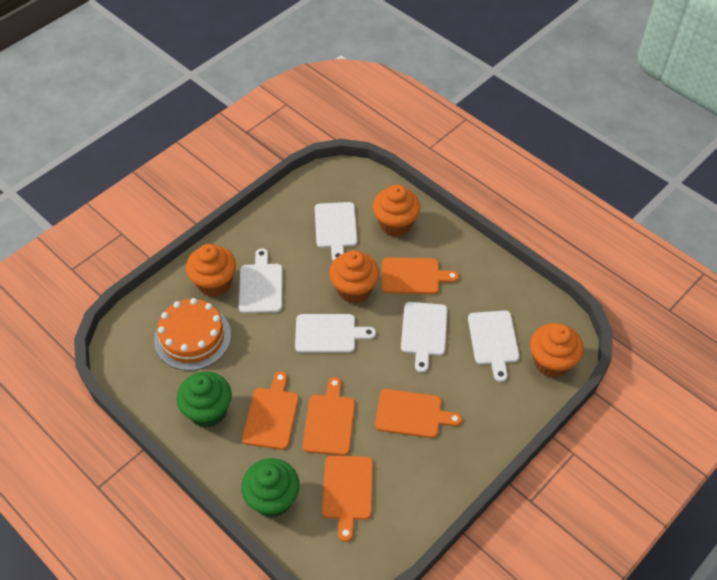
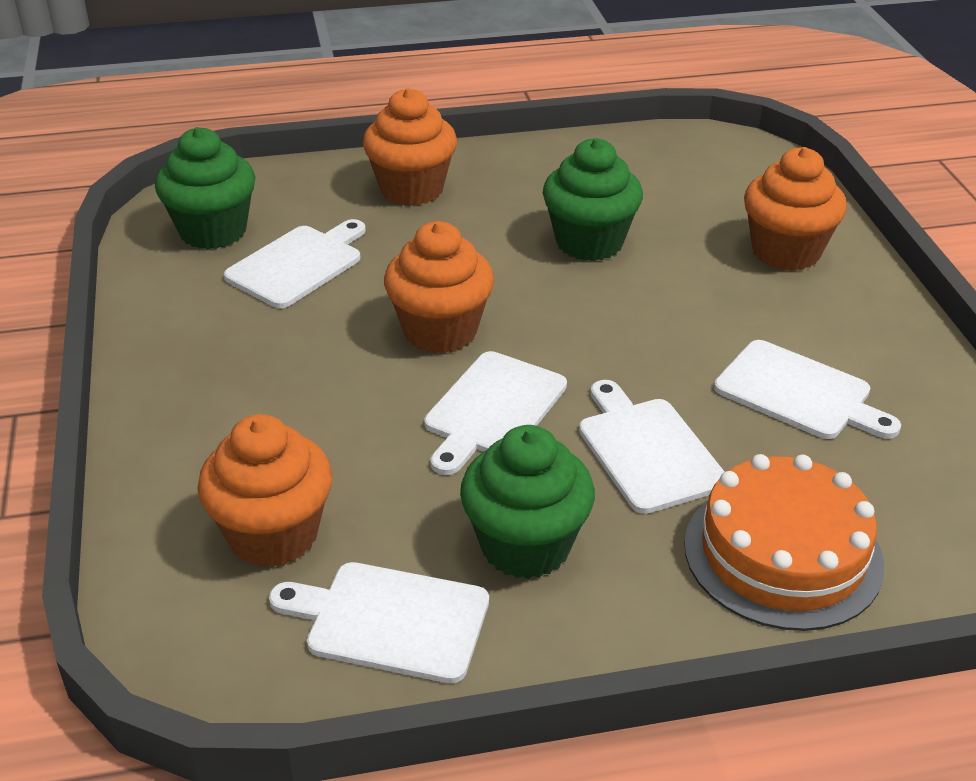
green cupcake: 2 -> 3
orange cutting board: 5 -> 0

